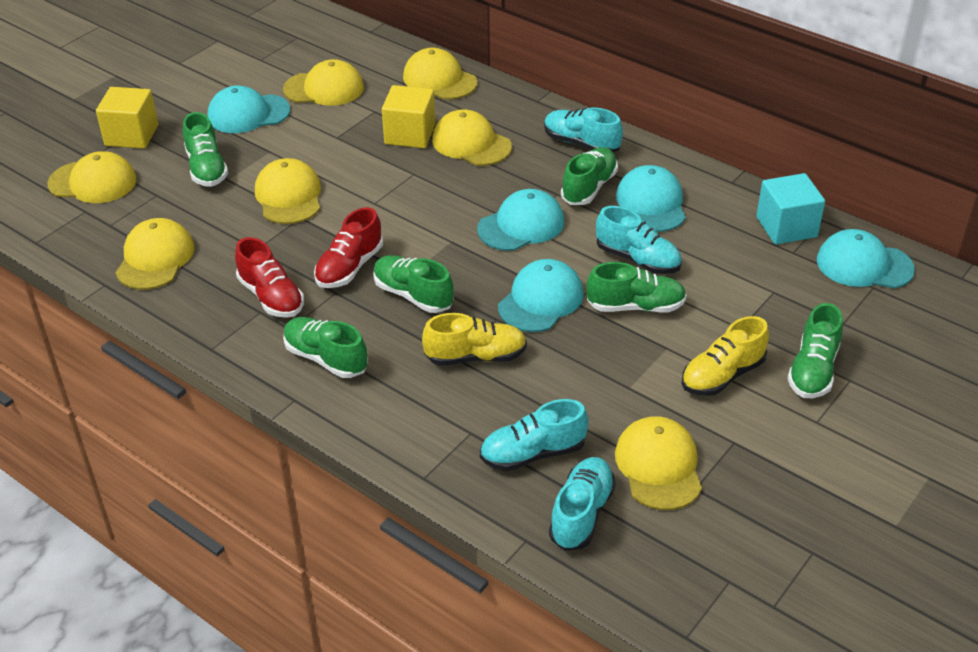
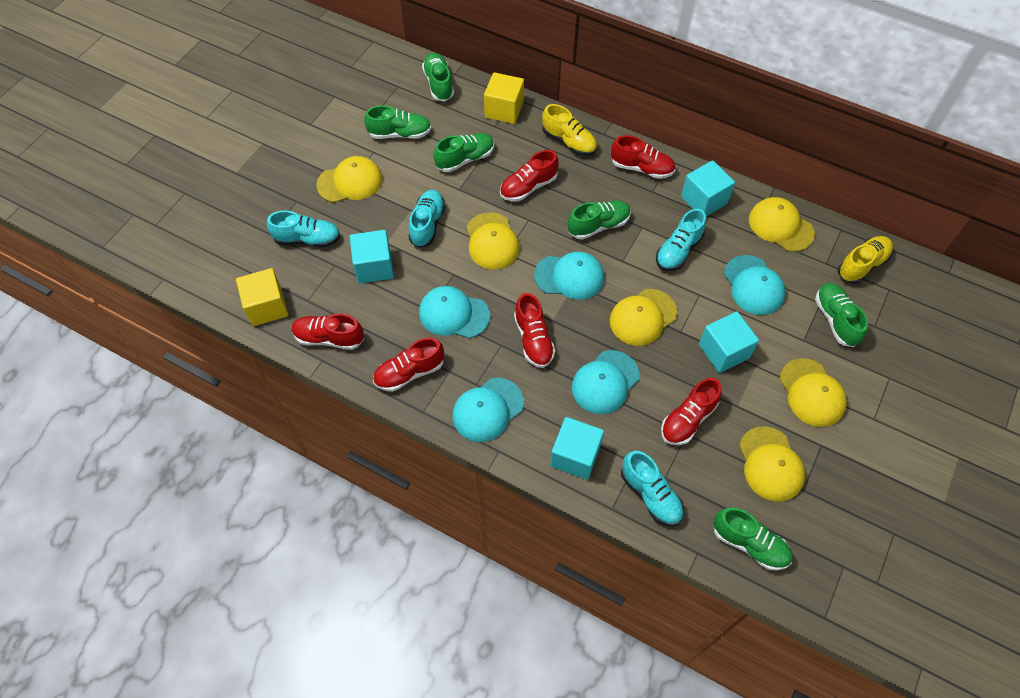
red shoe: 2 -> 6
turquoise cube: 1 -> 4
yellow cap: 7 -> 6

